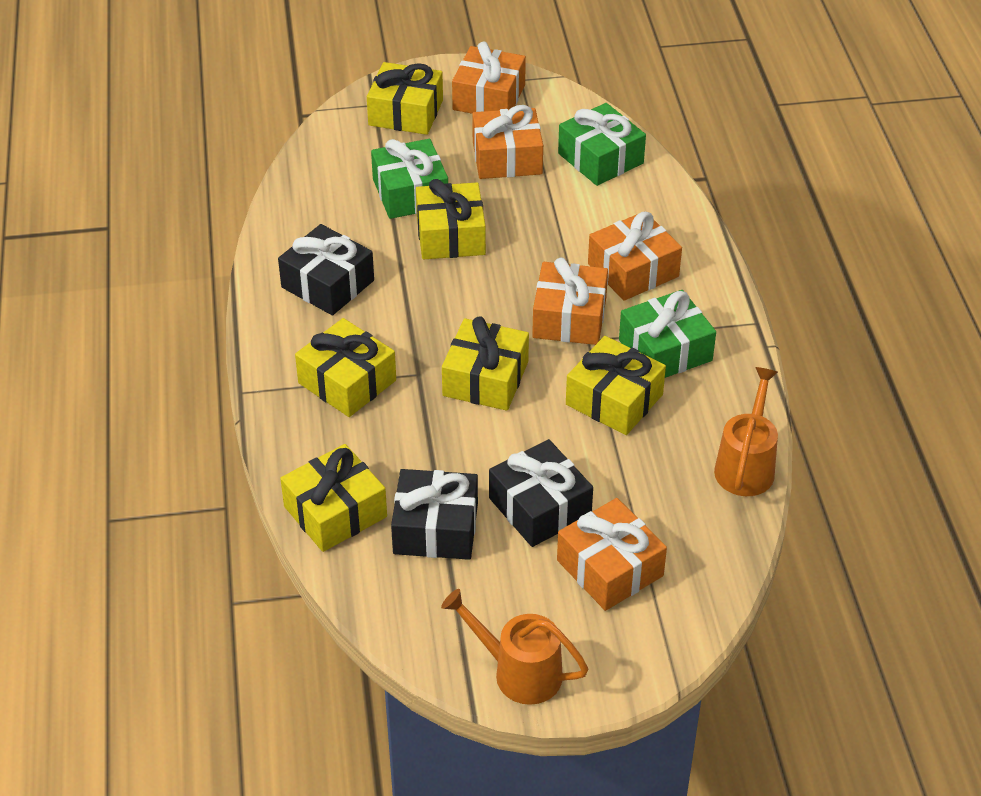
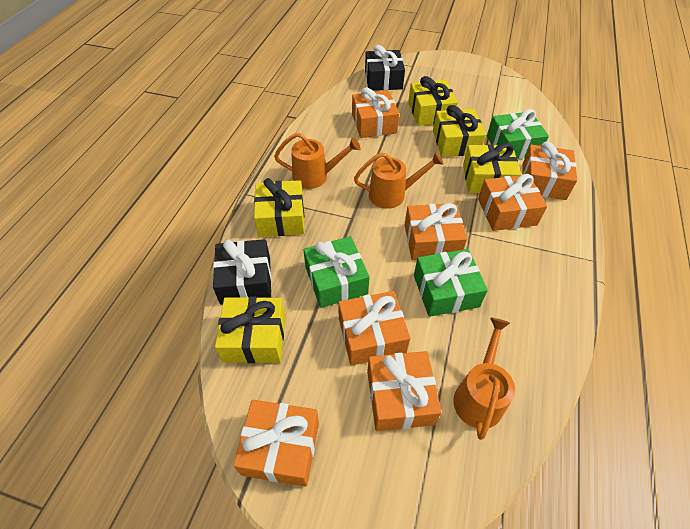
black gift: 3 -> 2
orange gift: 5 -> 7
orange watering can: 2 -> 3
yellow gift: 6 -> 5

